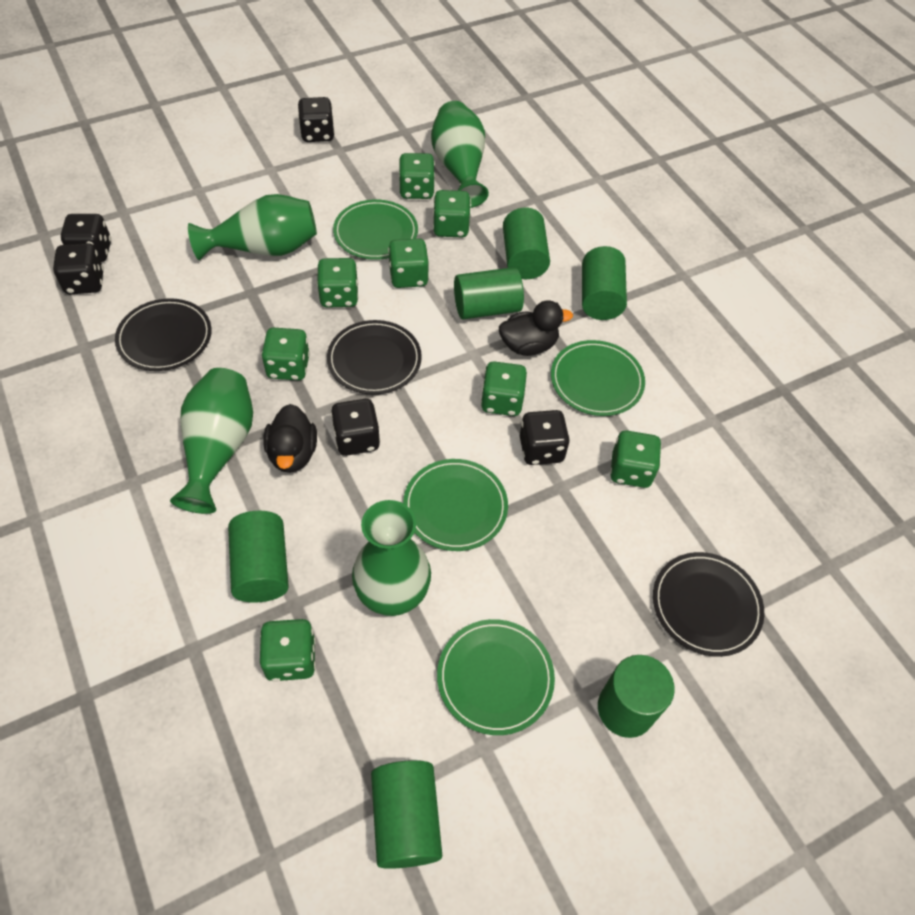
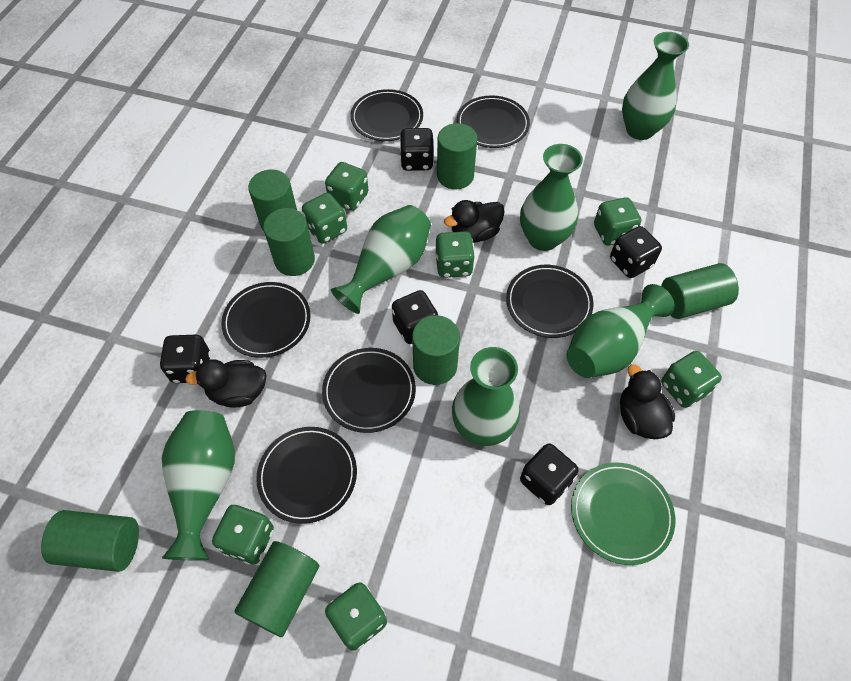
black duck: 2 -> 3
black plate: 3 -> 6
green cylinder: 6 -> 7
green dice: 8 -> 7
green plate: 4 -> 1
green vase: 4 -> 6

